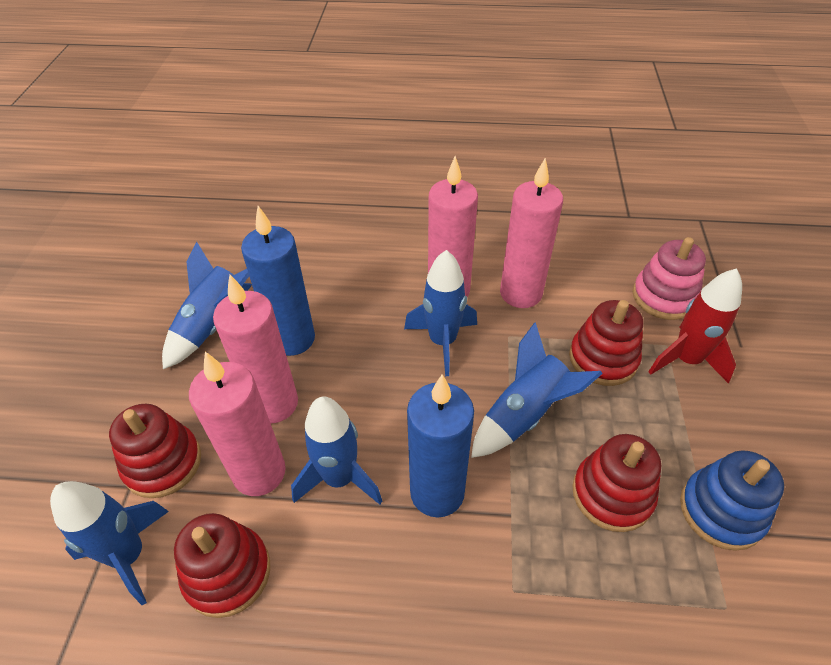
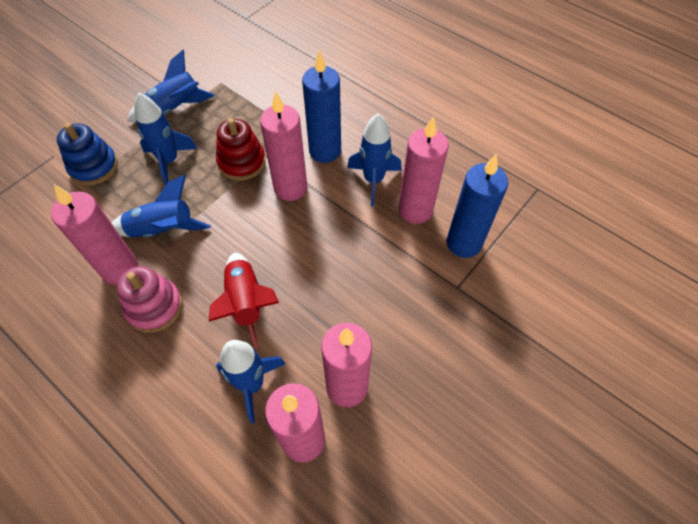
pink candle: 4 -> 5
red stacking toy: 4 -> 1

